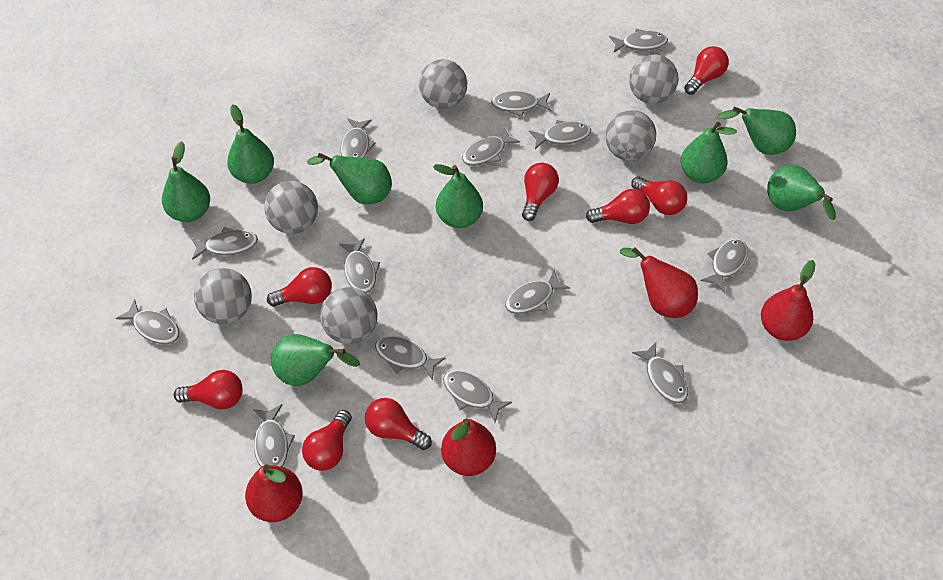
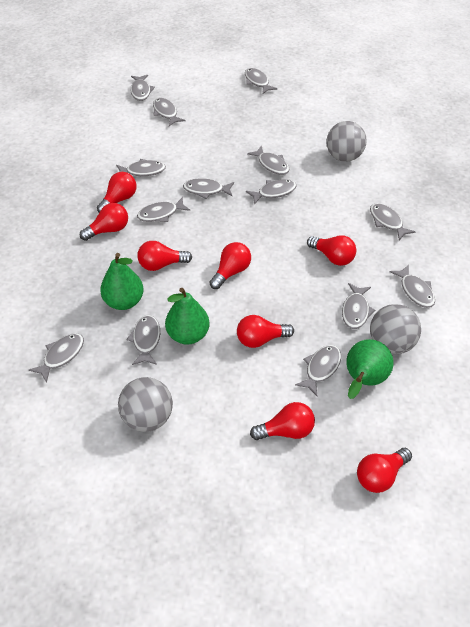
green pear: 8 -> 3
grey ball: 6 -> 3
red pear: 4 -> 0

